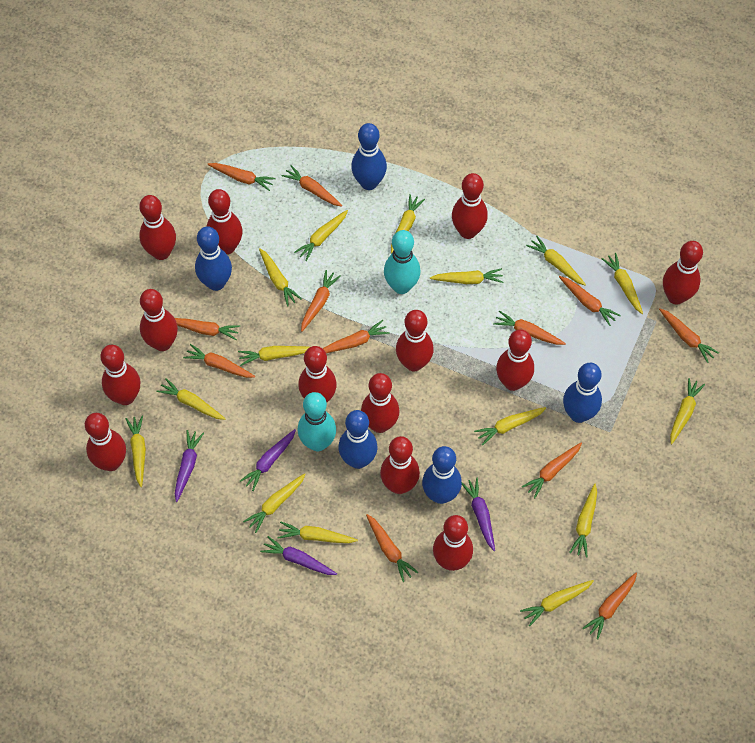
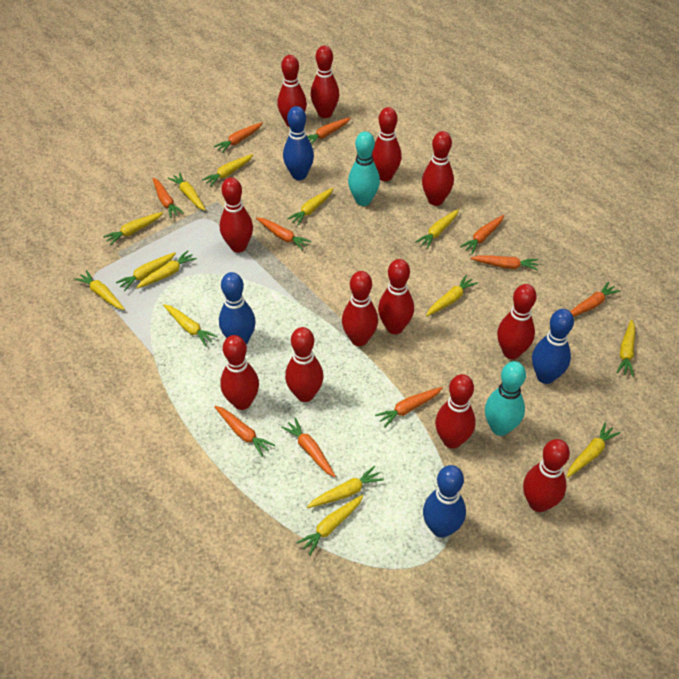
blue bowling pin: 5 -> 4
orange carrot: 12 -> 10
purple carrot: 4 -> 0
red bowling pin: 13 -> 12
yellow carrot: 15 -> 14

